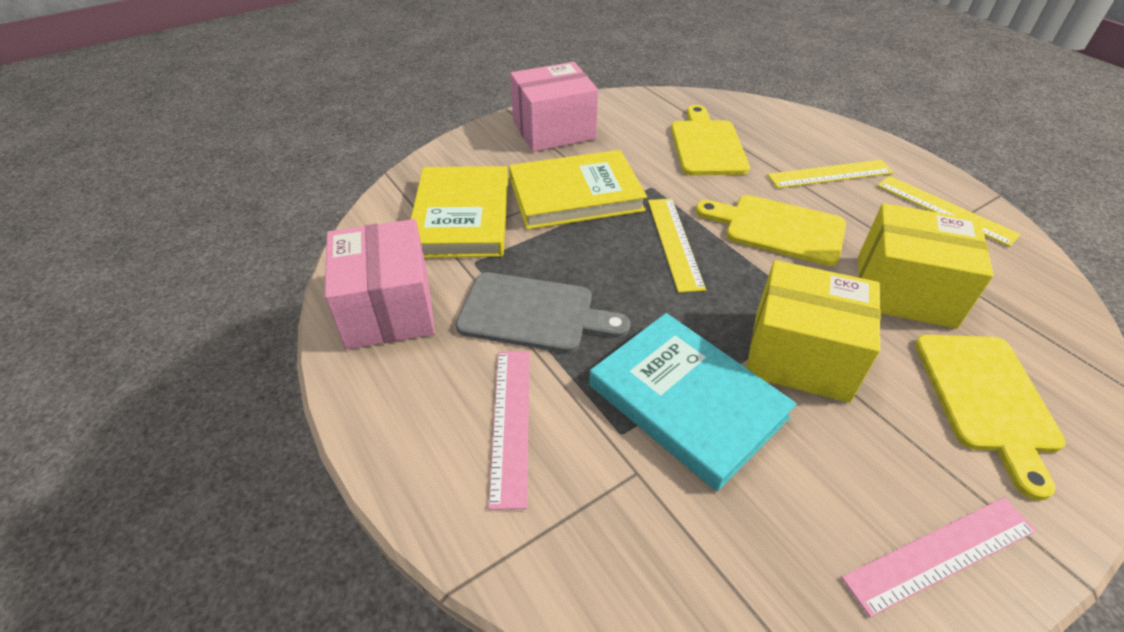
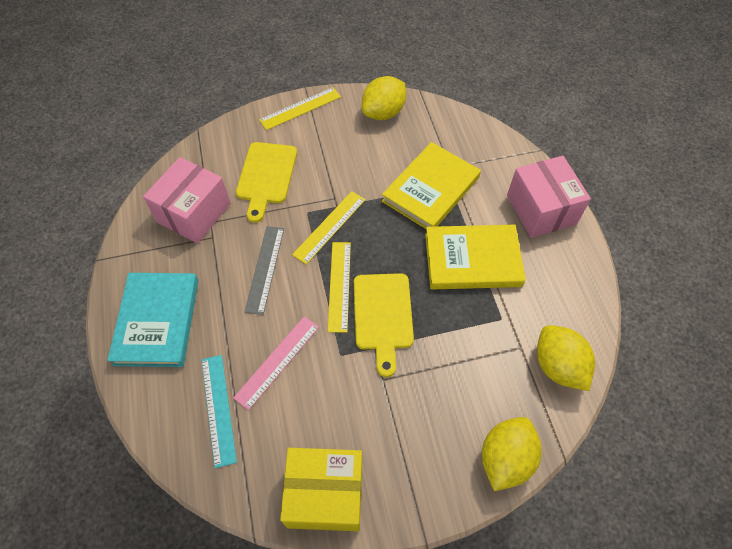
grey cutting board: 1 -> 0
grey ruler: 0 -> 1
pink ruler: 2 -> 1
turquoise ruler: 0 -> 1
yellow box: 2 -> 1
yellow cutting board: 3 -> 2
yellow lemon: 0 -> 3

